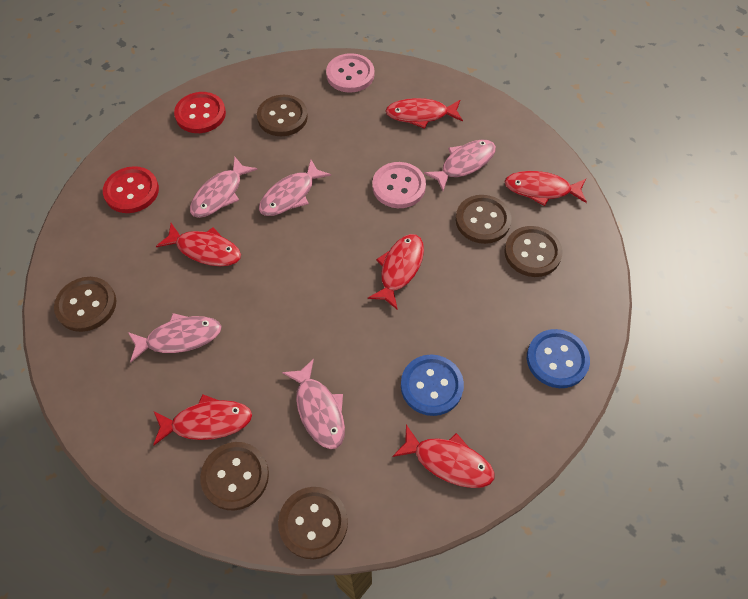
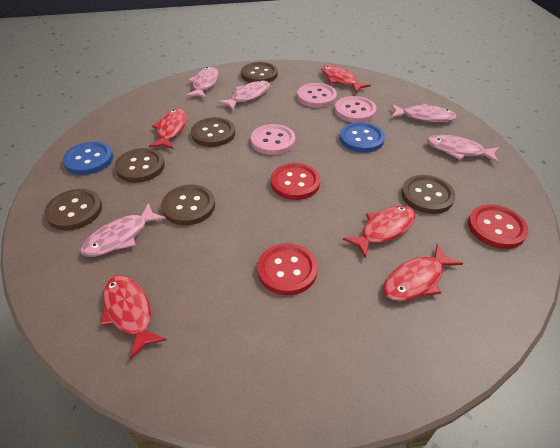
pink button: 2 -> 3
red button: 2 -> 3
red fish: 6 -> 5

